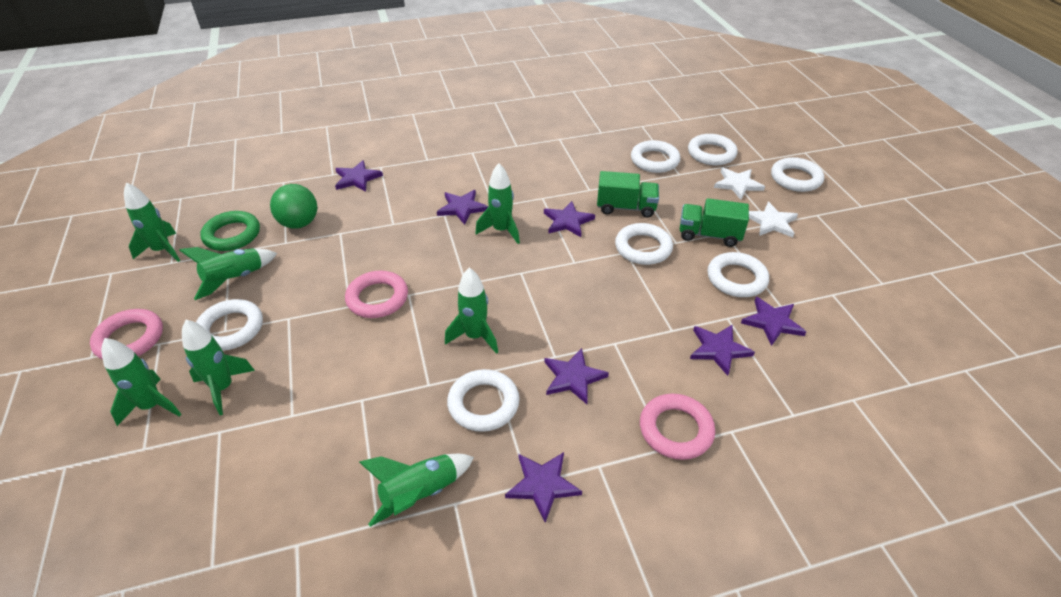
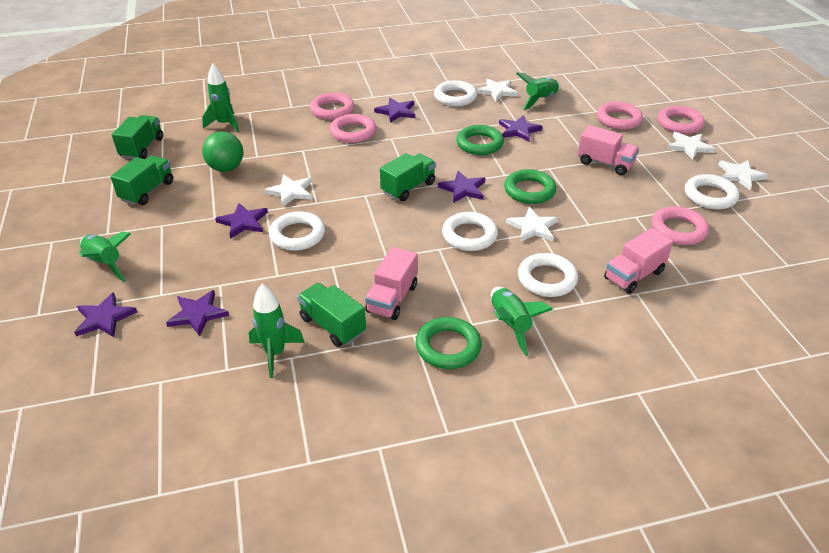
green ring: 1 -> 3
green rocket: 7 -> 5
green truck: 2 -> 4
pink ring: 3 -> 5
pink truck: 0 -> 3
purple star: 7 -> 6
white ring: 7 -> 5
white star: 2 -> 5

